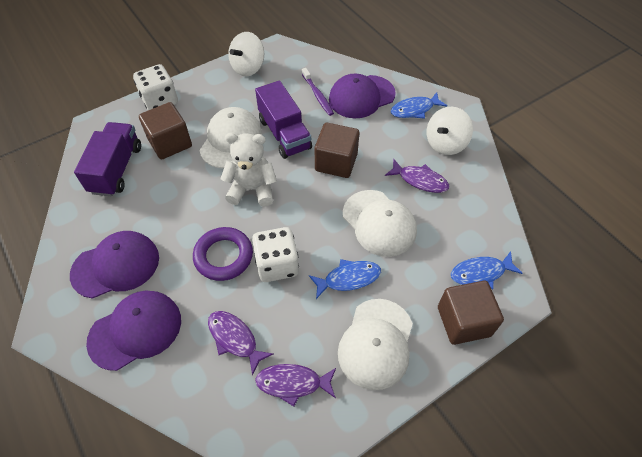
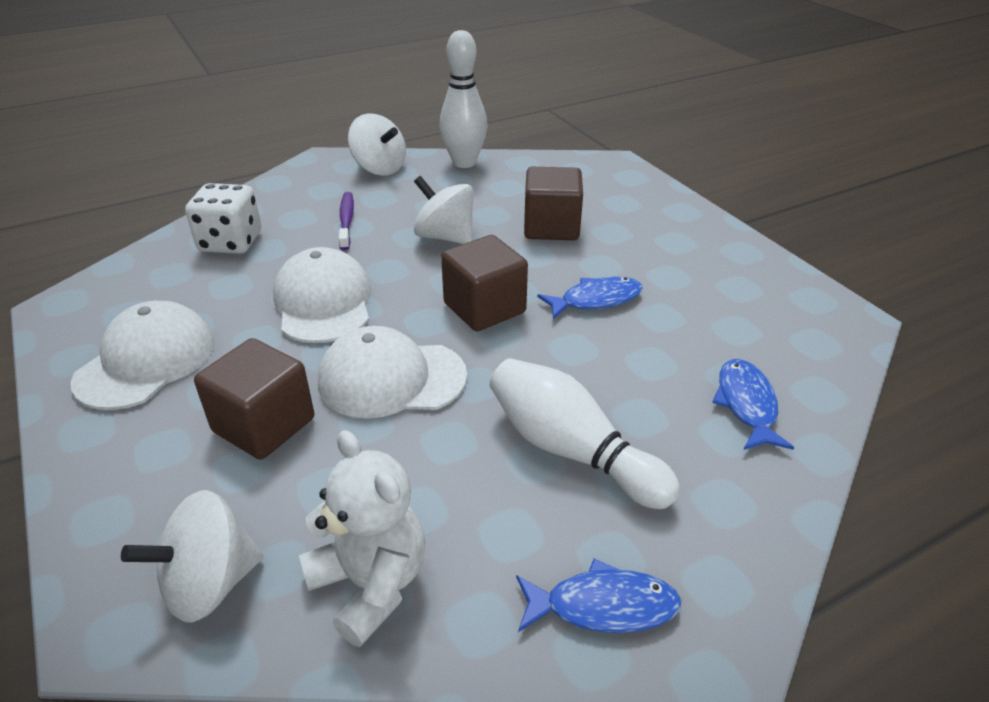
purple cap: 3 -> 0
purple fish: 3 -> 0
purple ring: 1 -> 0
purple truck: 2 -> 0
white bowling pin: 0 -> 2
white dice: 2 -> 1
white spinning top: 2 -> 3

